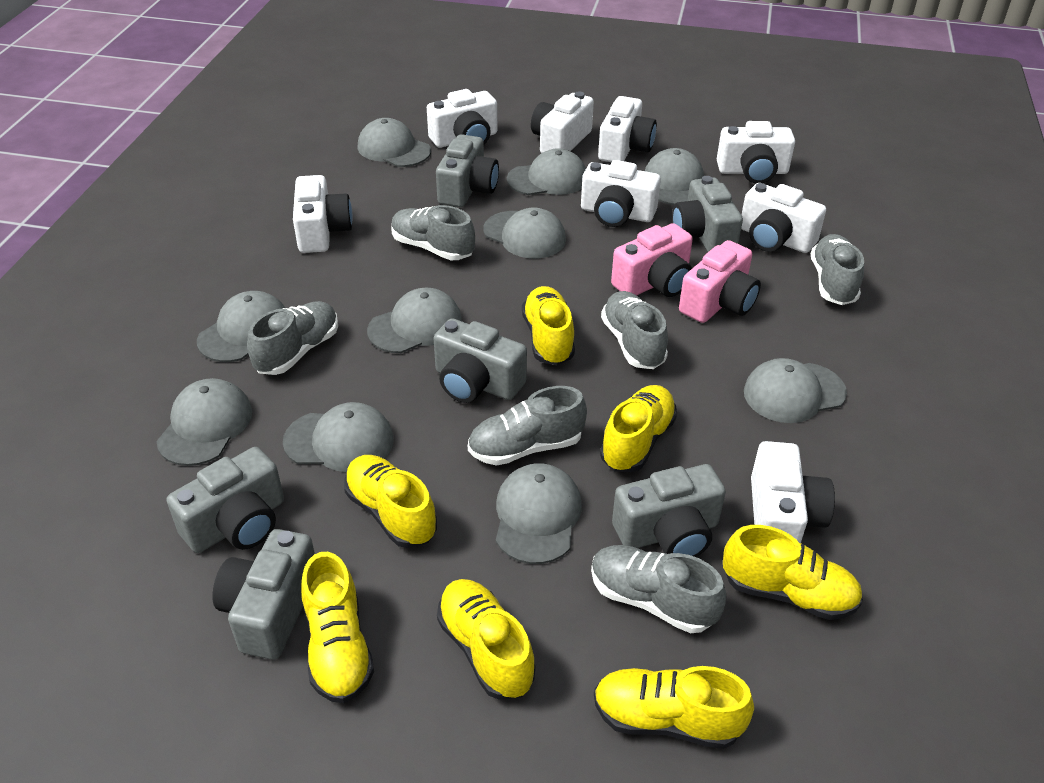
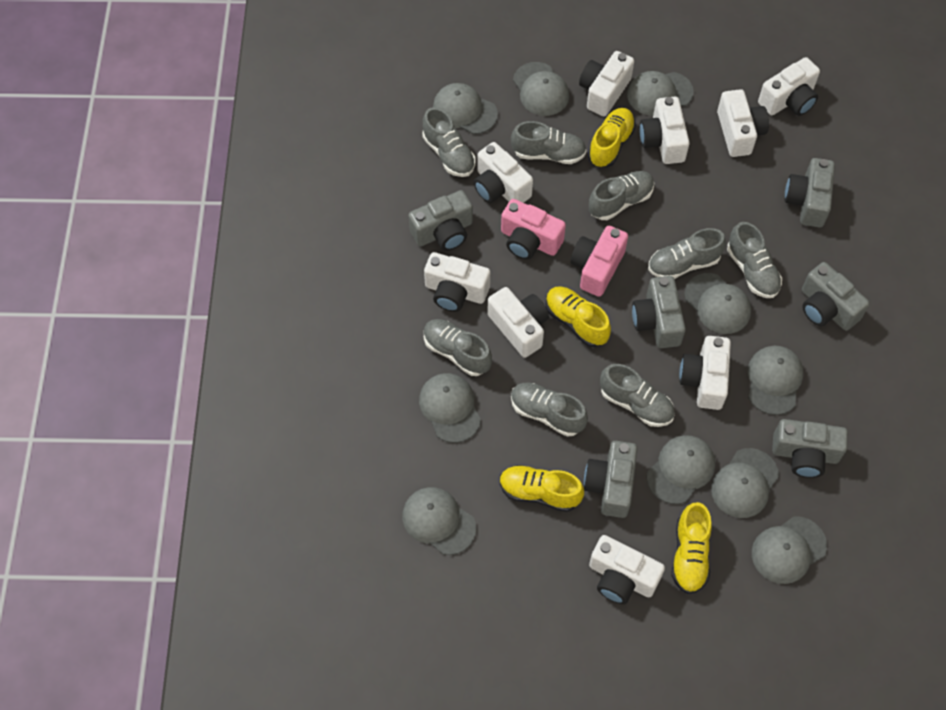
grey shoe: 6 -> 8
white camera: 8 -> 9
yellow shoe: 7 -> 4

